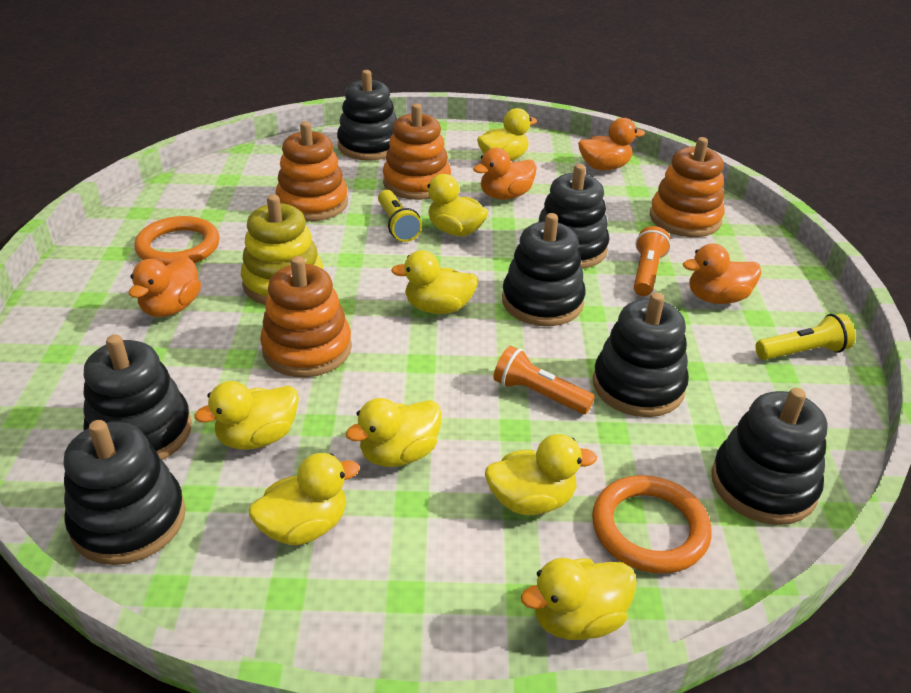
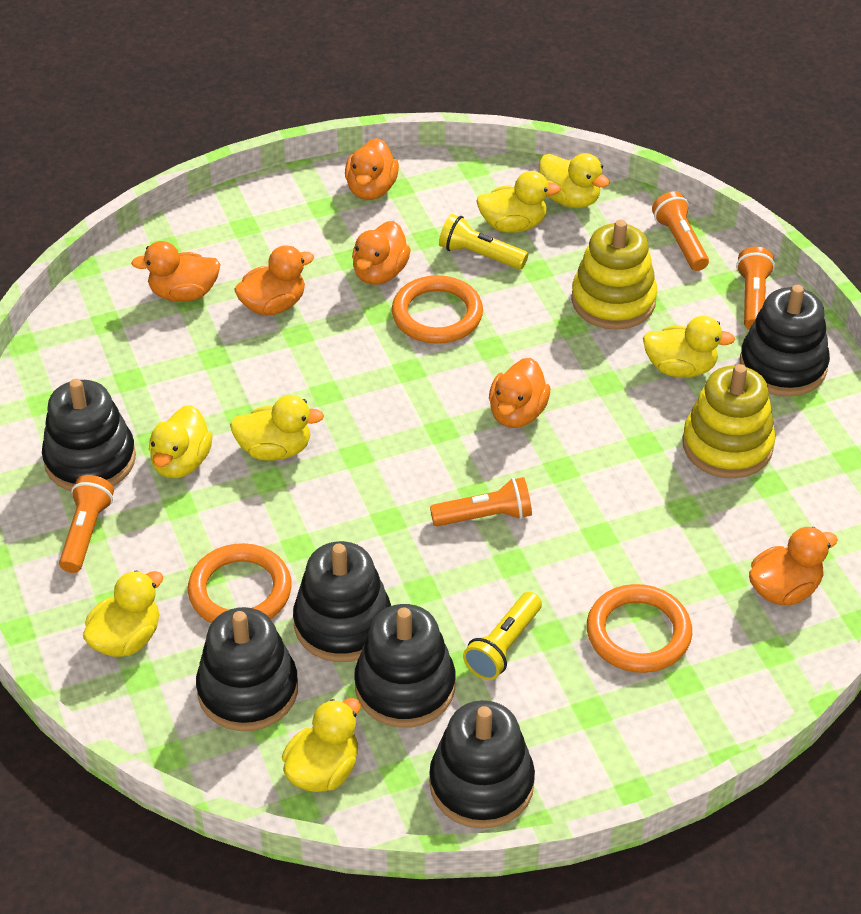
black stacking toy: 7 -> 6
orange duck: 4 -> 6
orange flashlight: 2 -> 4
orange ring: 2 -> 3
orange stacking toy: 4 -> 0
yellow duck: 8 -> 7
yellow stacking toy: 1 -> 2

